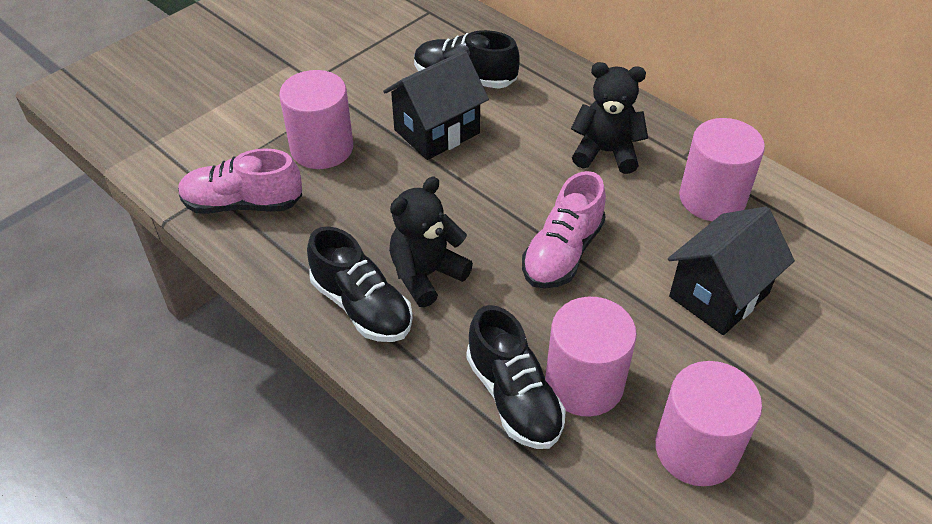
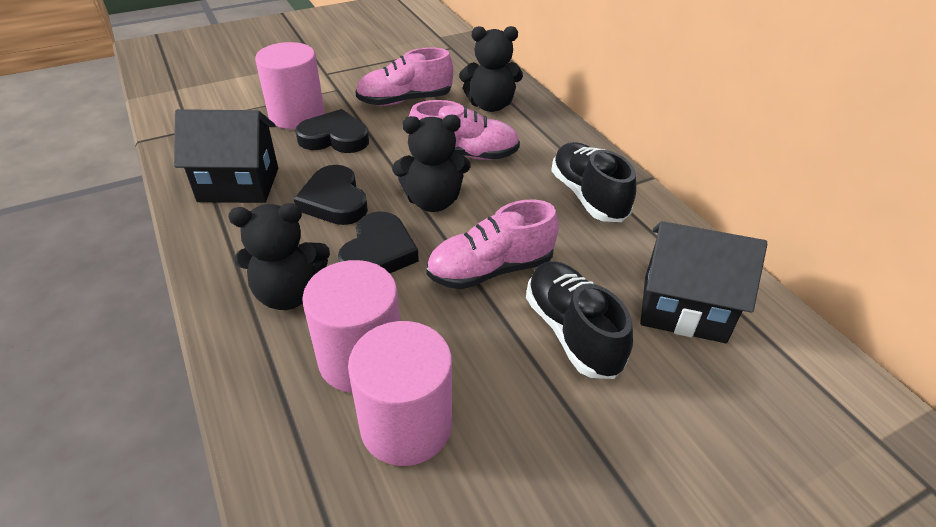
black heart: 0 -> 3
black shoe: 3 -> 2
black teddy bear: 2 -> 3
pink cylinder: 4 -> 3
pink shoe: 2 -> 3

